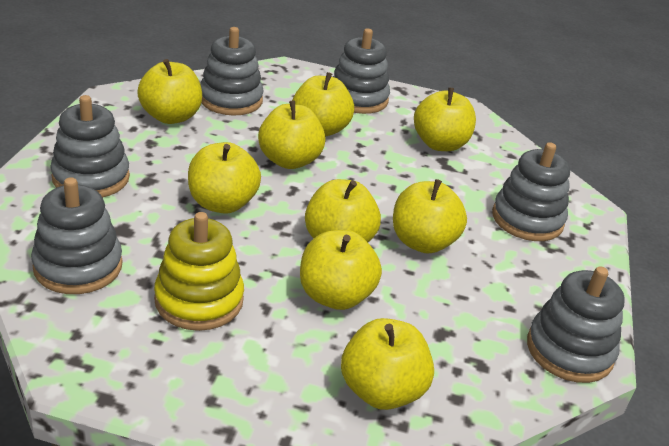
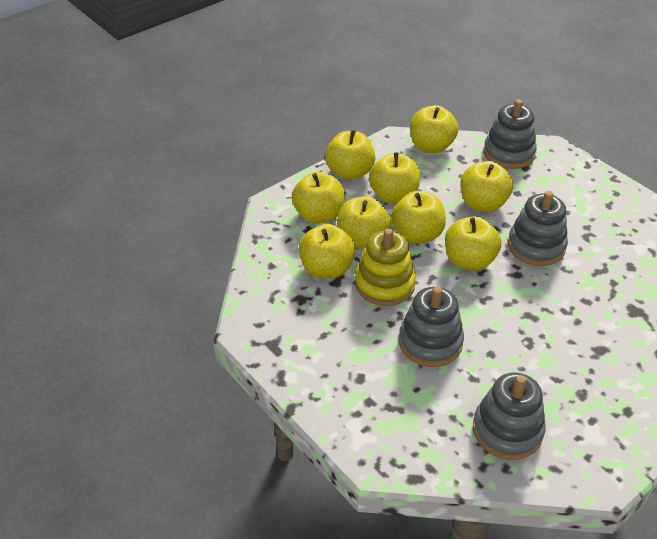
grey stacking toy: 6 -> 4

